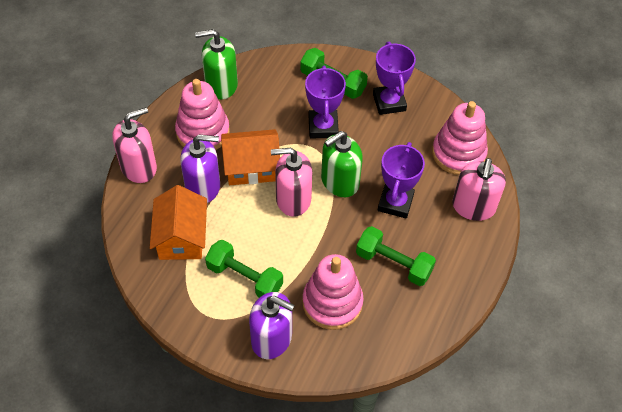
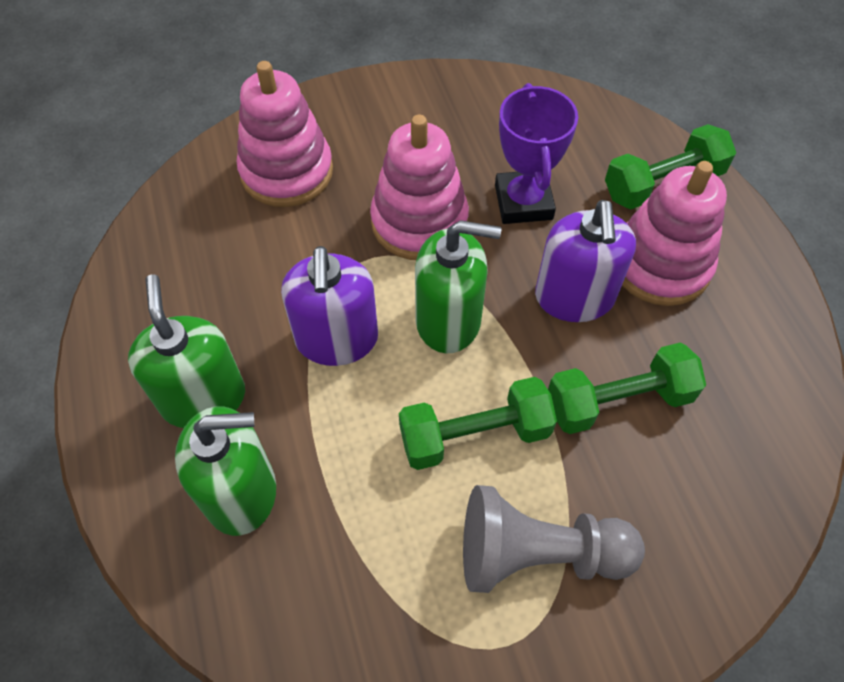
green soap dispenser: 2 -> 3
grey pawn: 0 -> 1
orange house: 2 -> 0
pink soap dispenser: 3 -> 0
purple trophy: 3 -> 1

